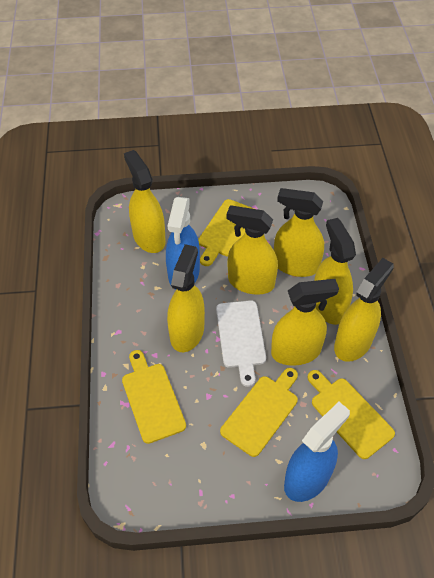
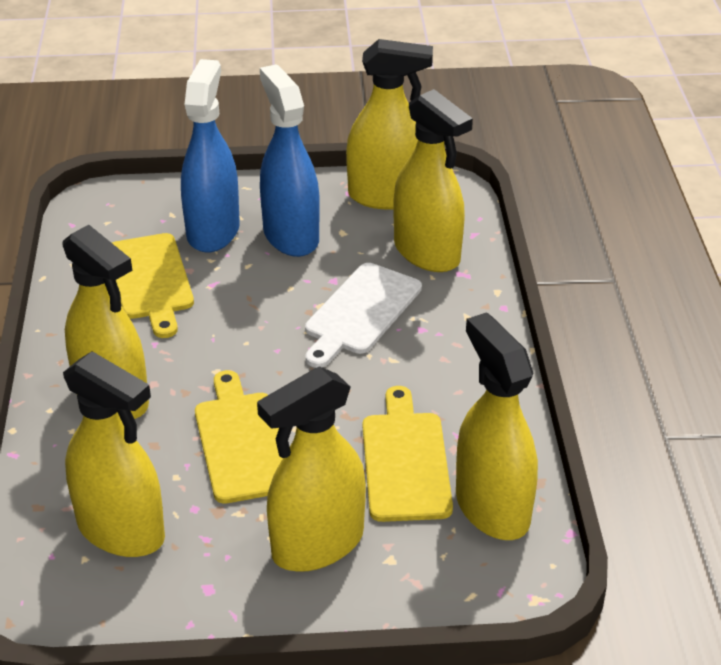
yellow cutting board: 4 -> 3
yellow spray bottle: 7 -> 6

